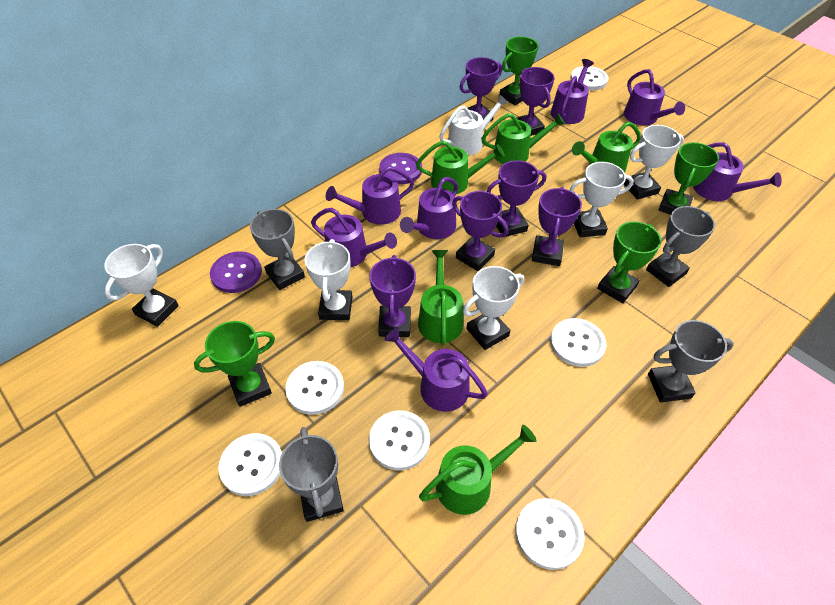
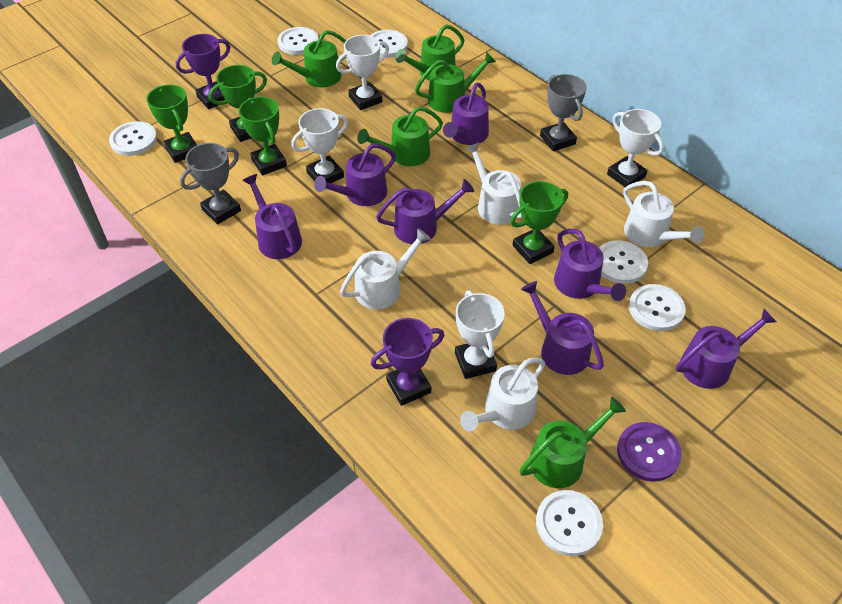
grey trophy: 4 -> 2
purple button: 2 -> 1
purple trophy: 6 -> 2
white trophy: 5 -> 4
white watering can: 1 -> 4

